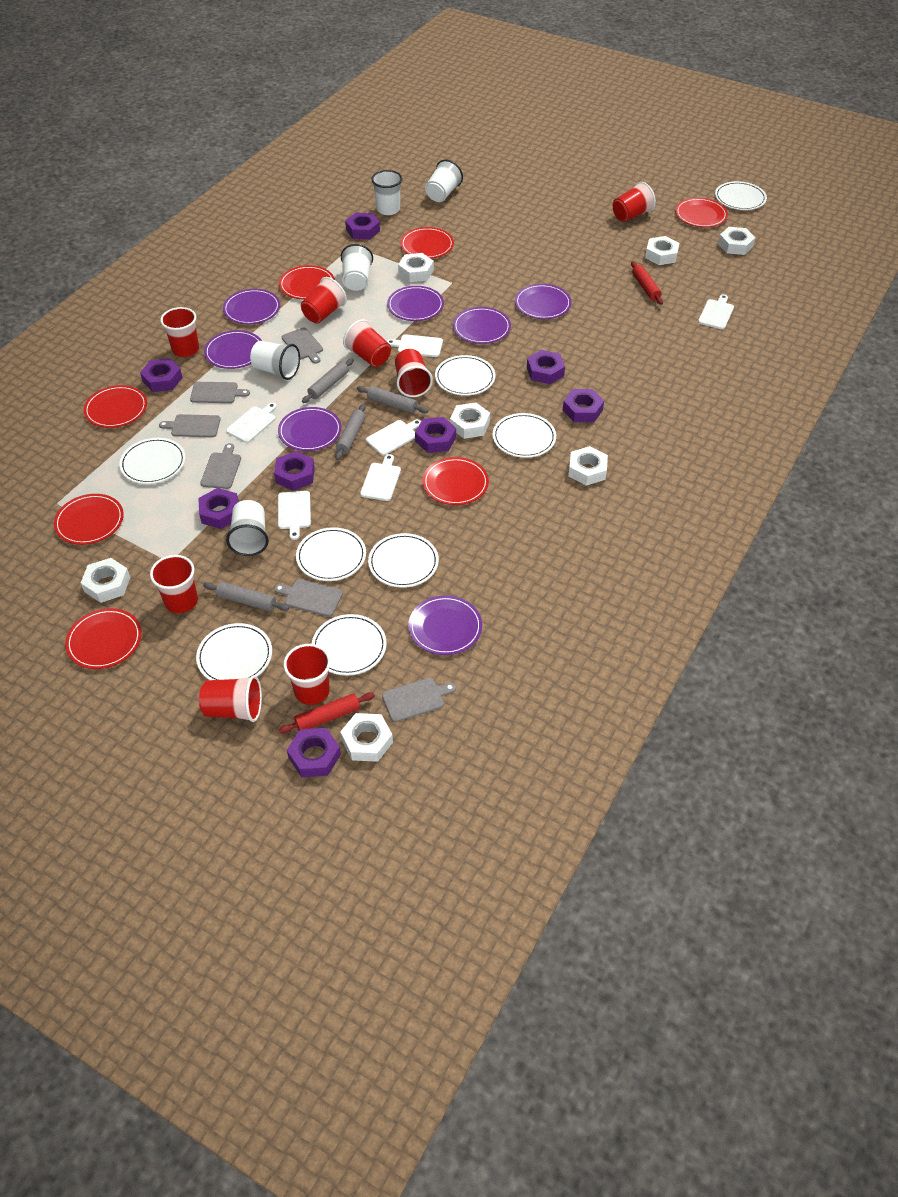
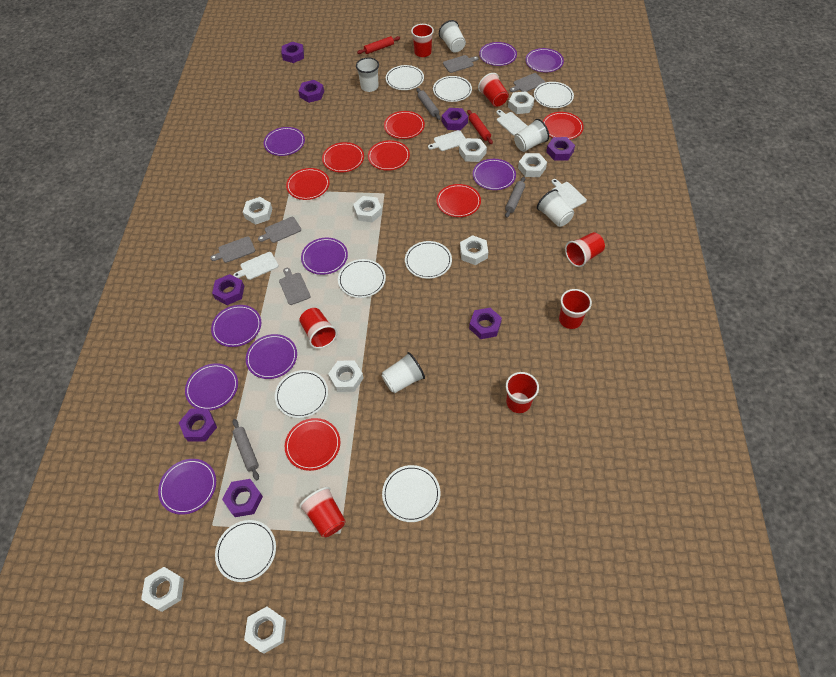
grey cutting board: 6 -> 5
grey rolling pin: 4 -> 3
purple plate: 7 -> 9
red cup: 8 -> 7
white cutting board: 6 -> 4
white nut: 7 -> 9

